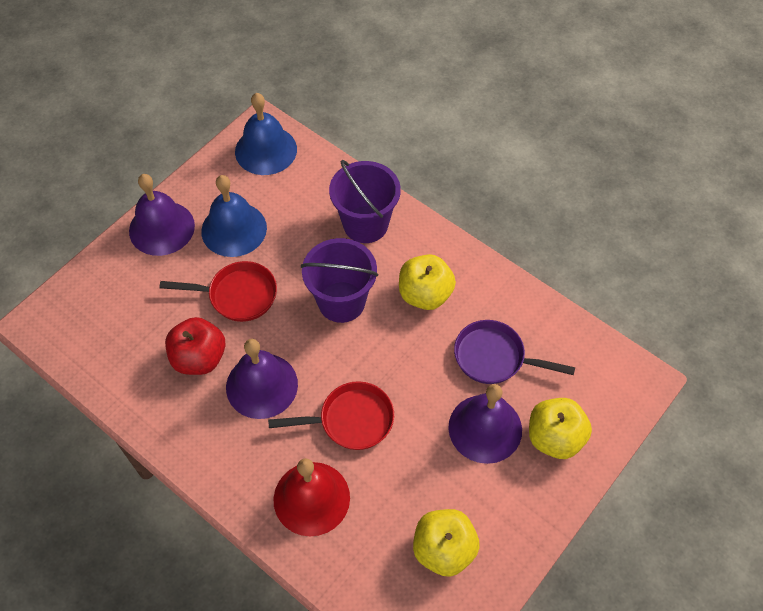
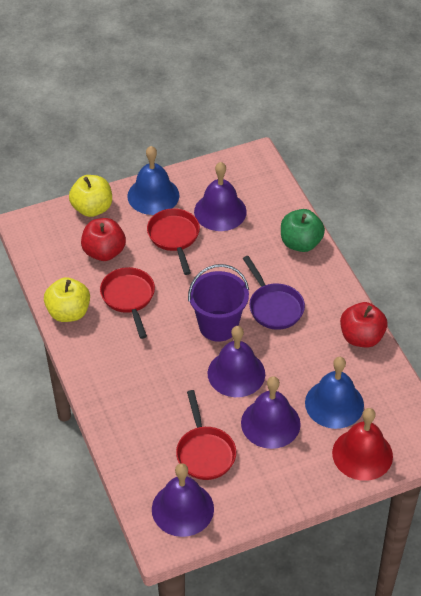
green apple: 0 -> 1
purple bell: 3 -> 4
purple bucket: 2 -> 1
red apple: 1 -> 2
red pan: 2 -> 3
yellow apple: 3 -> 2

